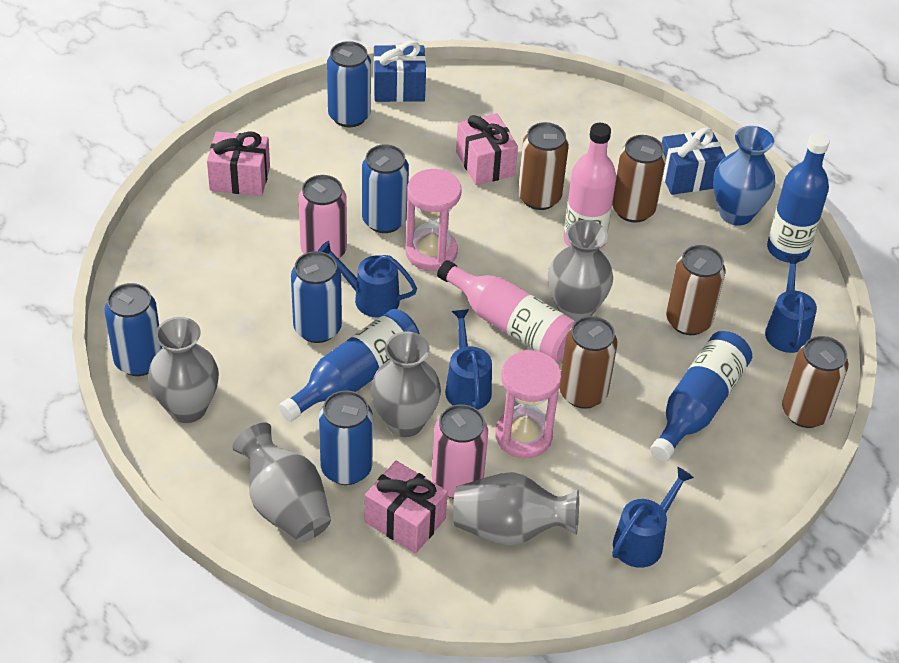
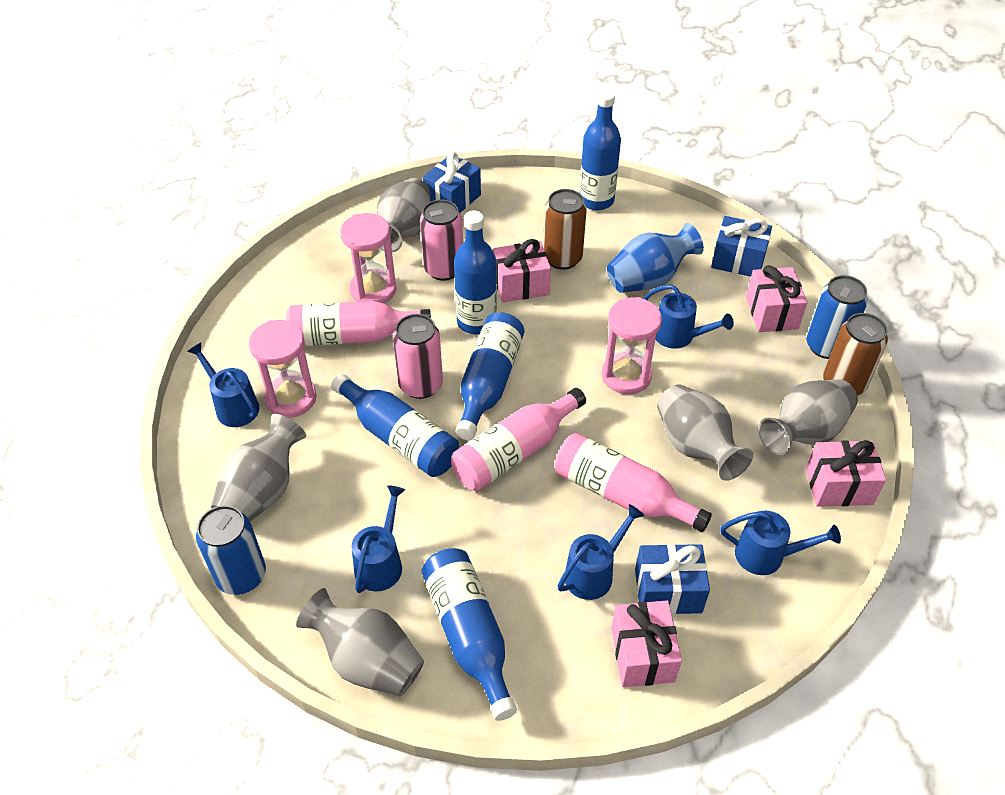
blue bottle: 3 -> 5
blue can: 5 -> 2
blue gift: 2 -> 3
blue watering can: 4 -> 5
brown can: 5 -> 2
pink bottle: 2 -> 3
pink gift: 3 -> 4
pink hourglass: 2 -> 3

